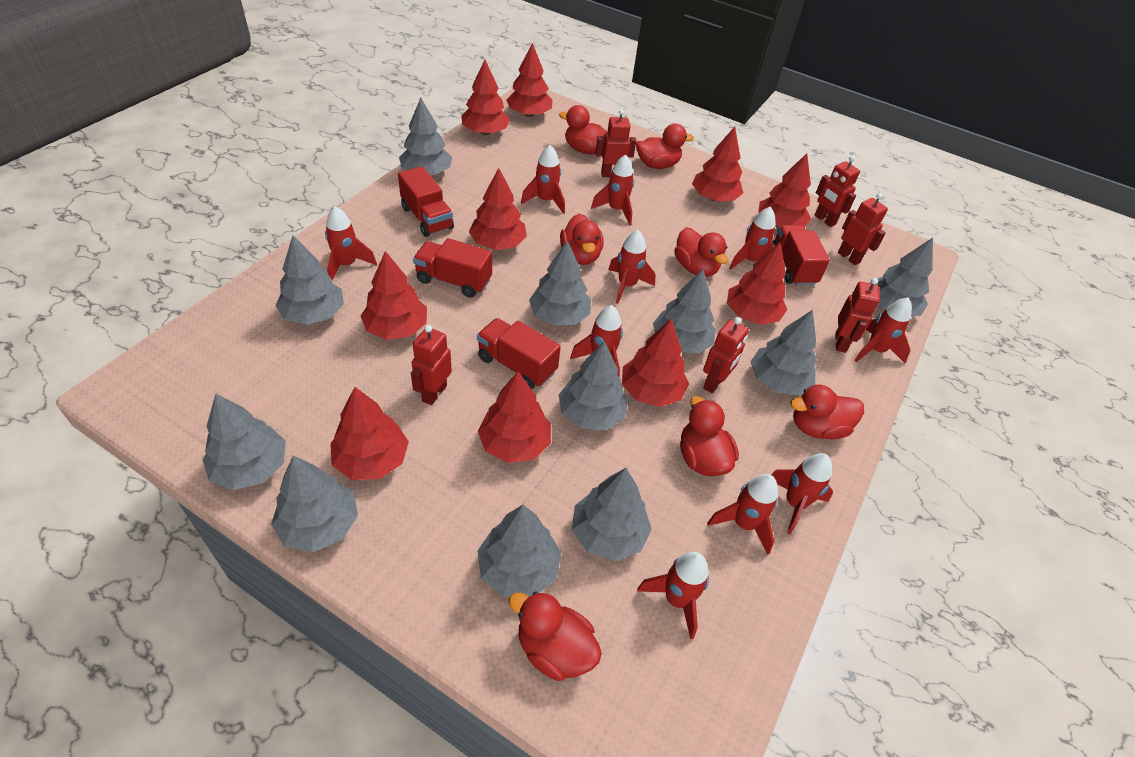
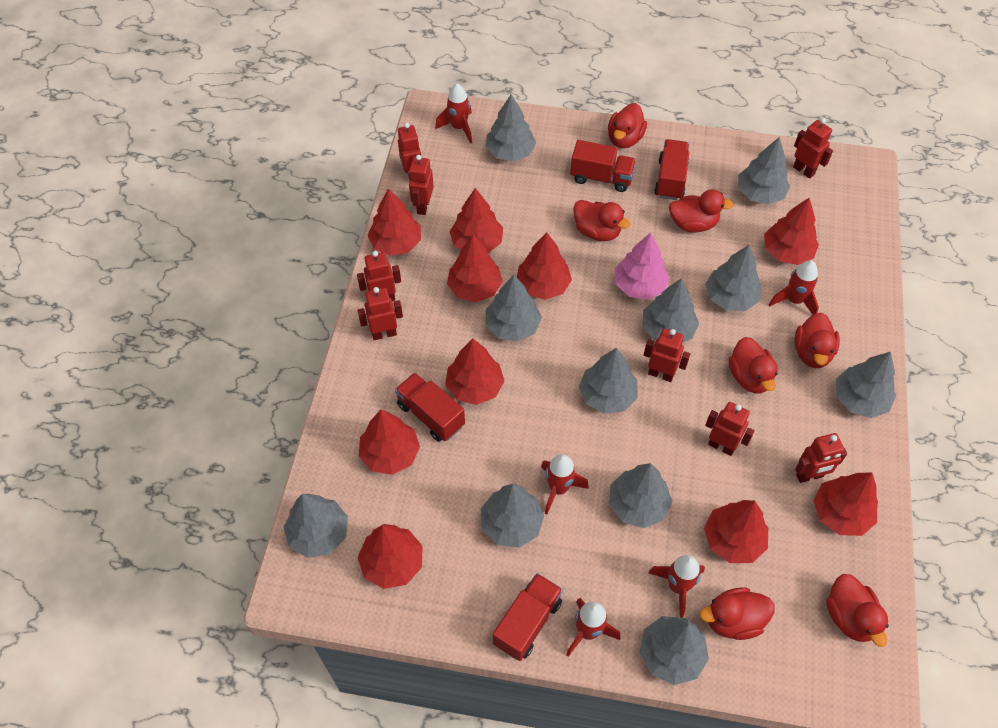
pink tree: 0 -> 1
red robot: 6 -> 8
red rocket: 10 -> 5

